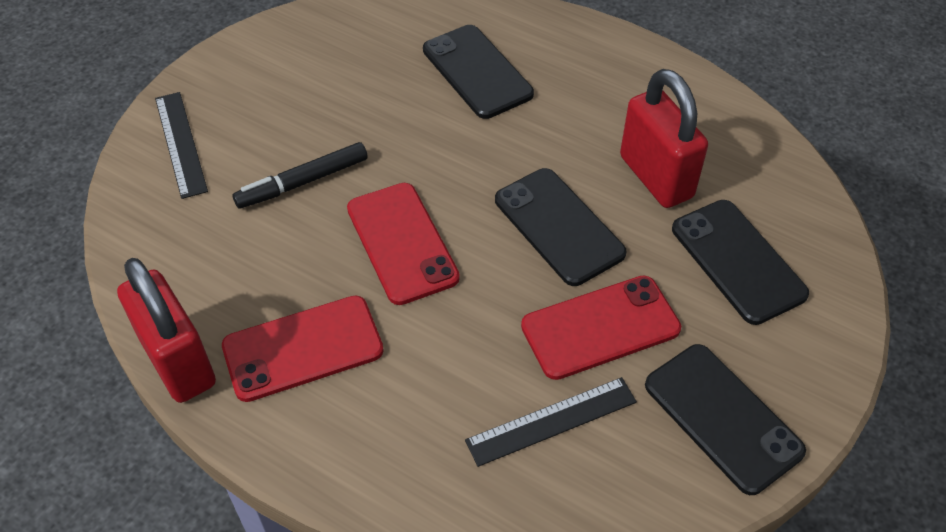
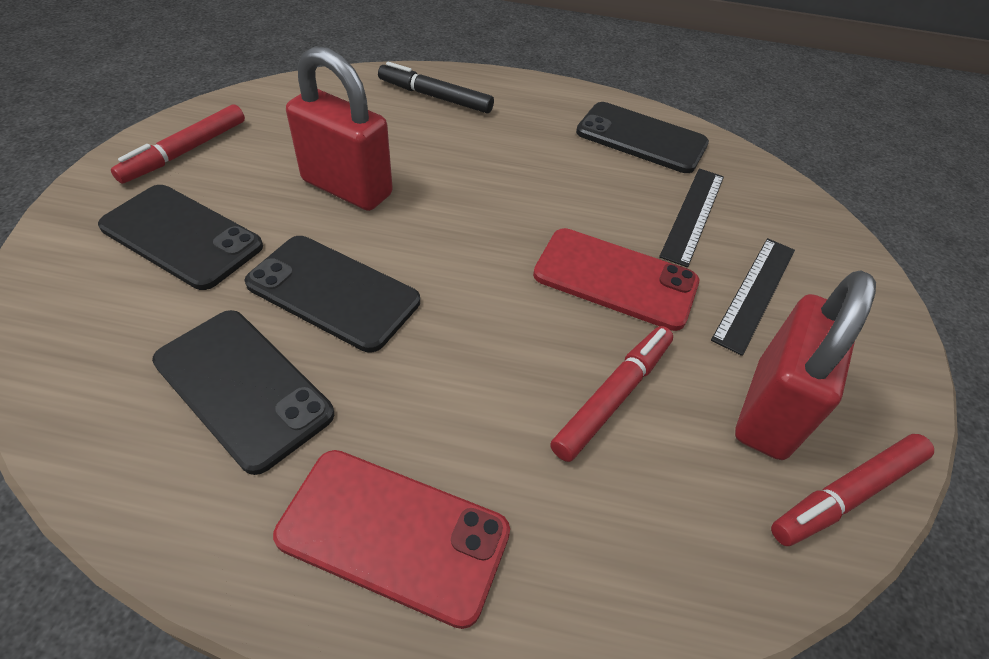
red marker: 0 -> 3
red phone: 3 -> 2

